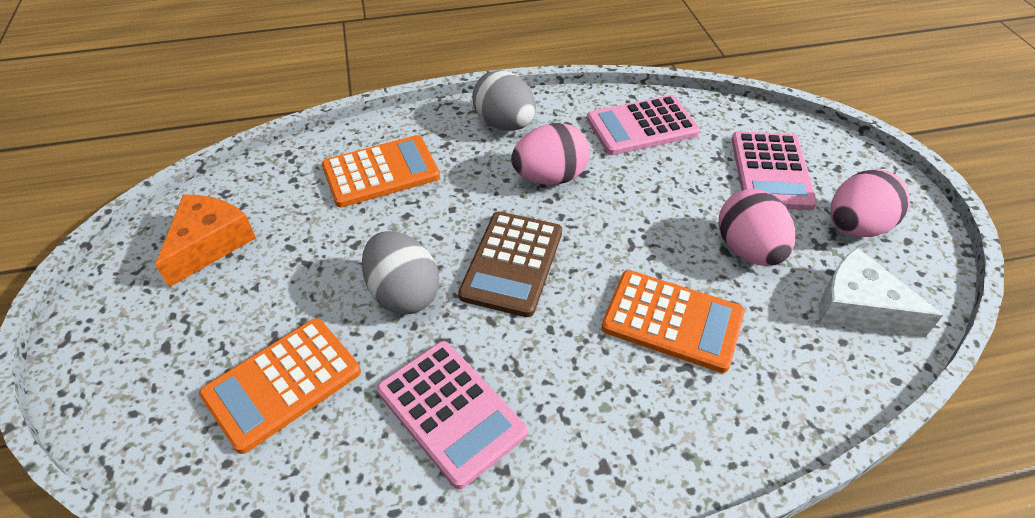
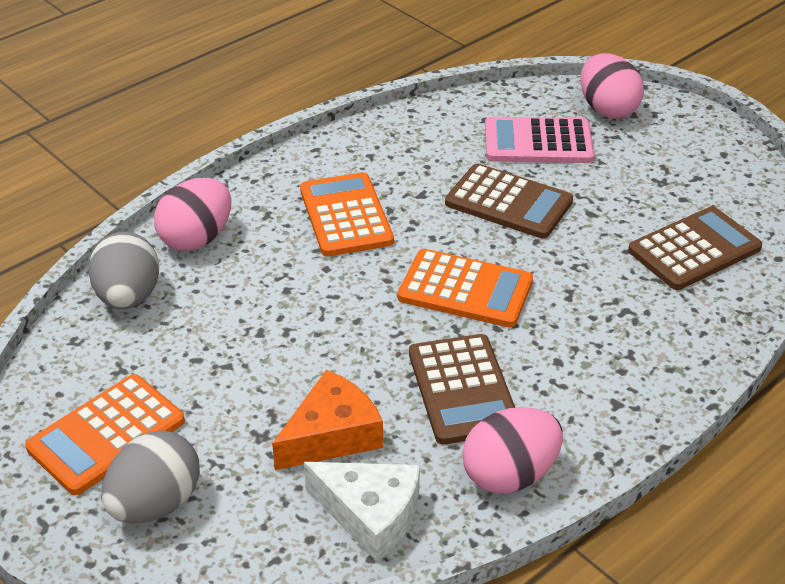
brown calculator: 1 -> 3
pink calculator: 3 -> 1

